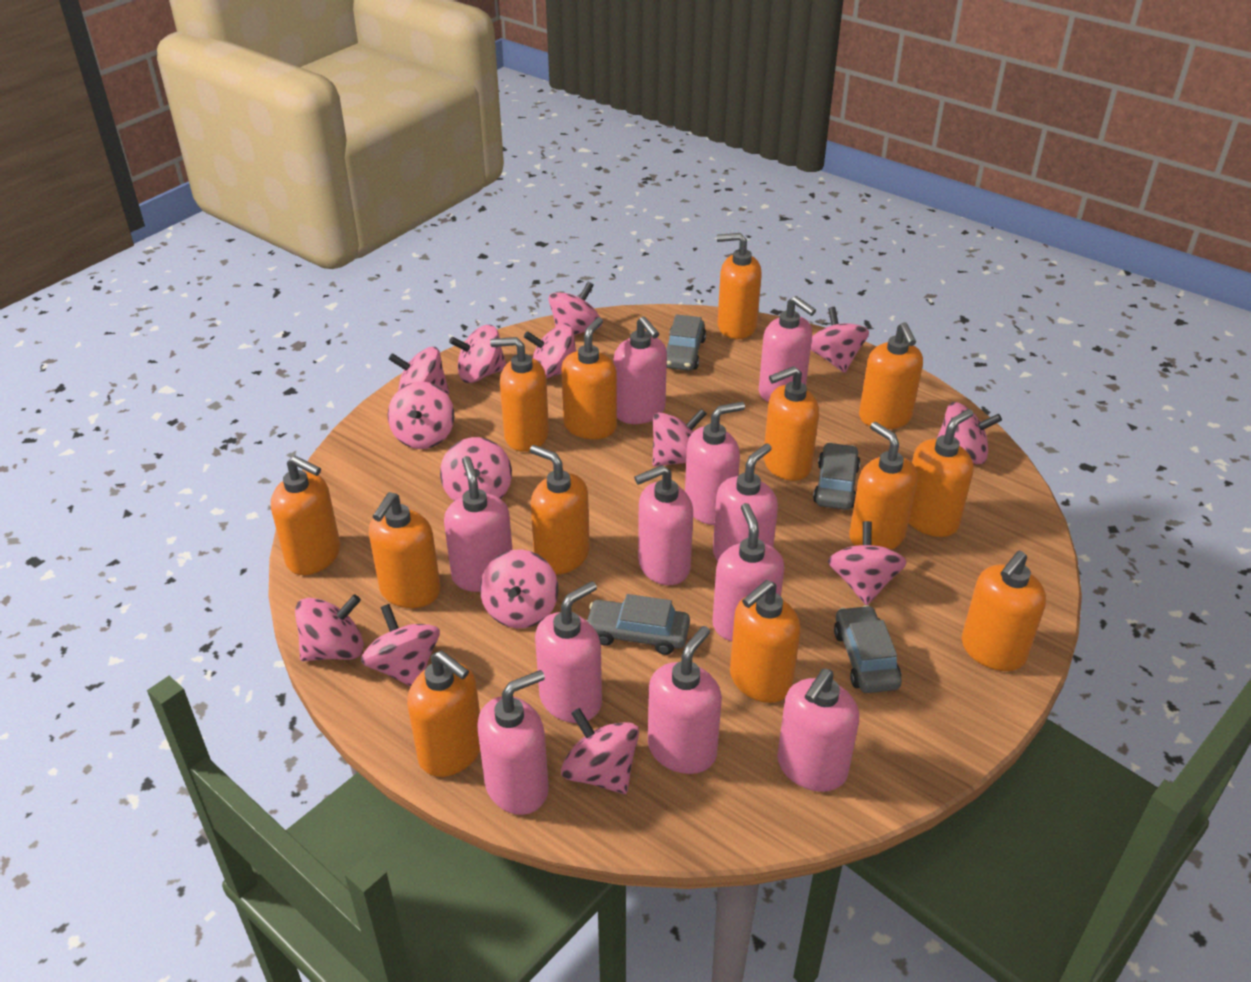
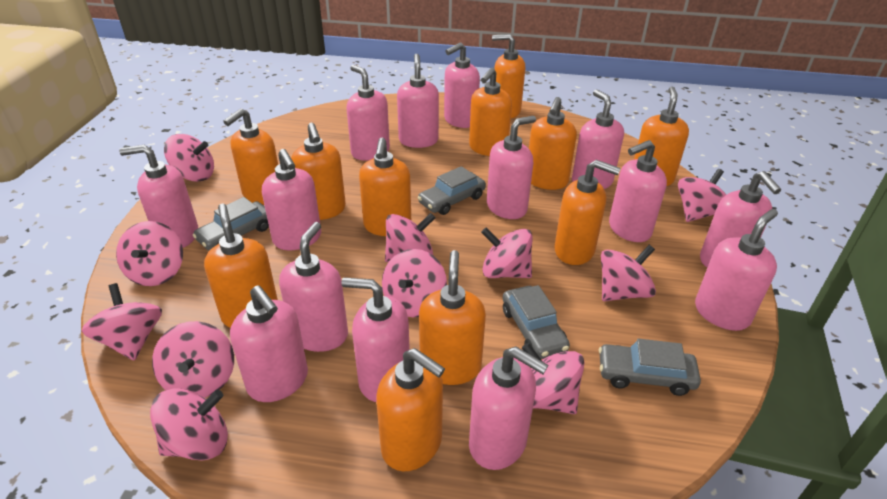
orange soap dispenser: 13 -> 11
pink soap dispenser: 11 -> 14
pink spinning top: 14 -> 11

